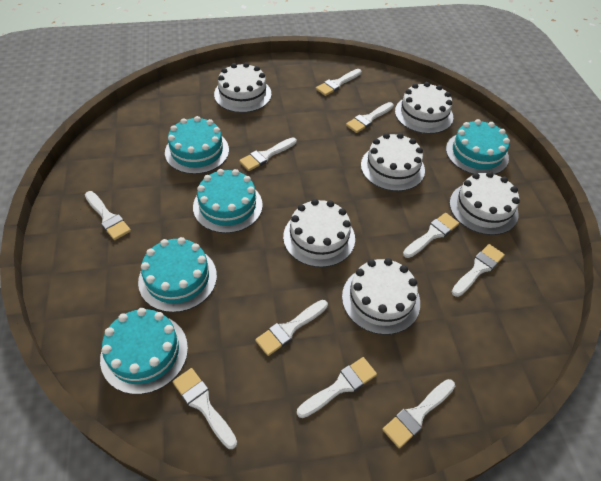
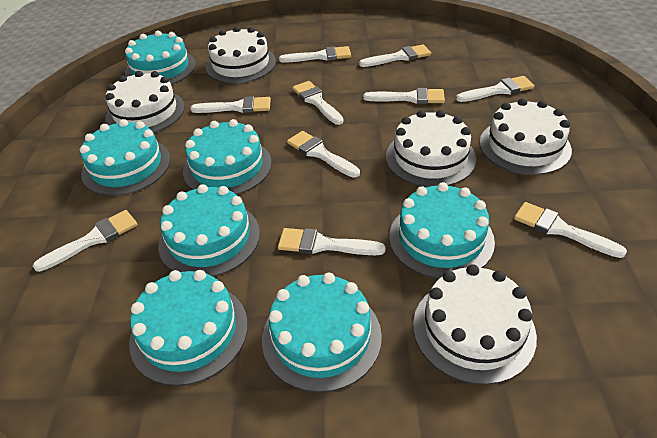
turquoise cake: 5 -> 7
white cake: 6 -> 5

